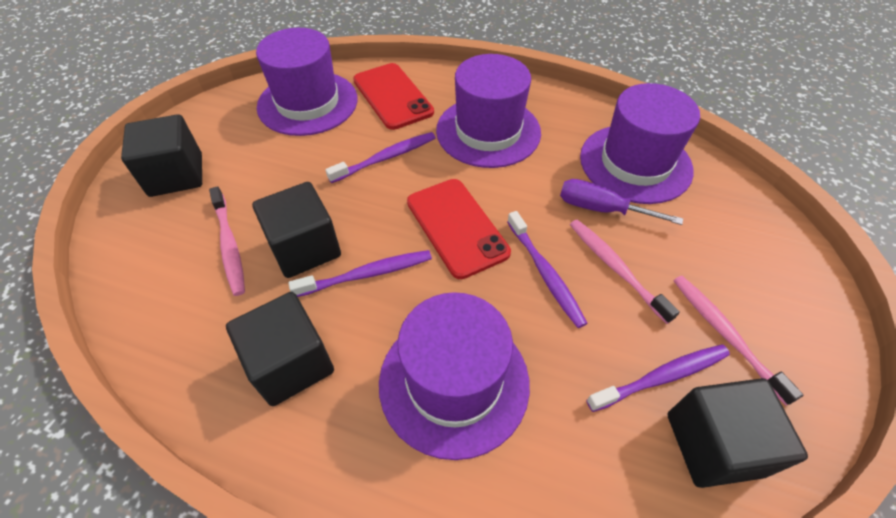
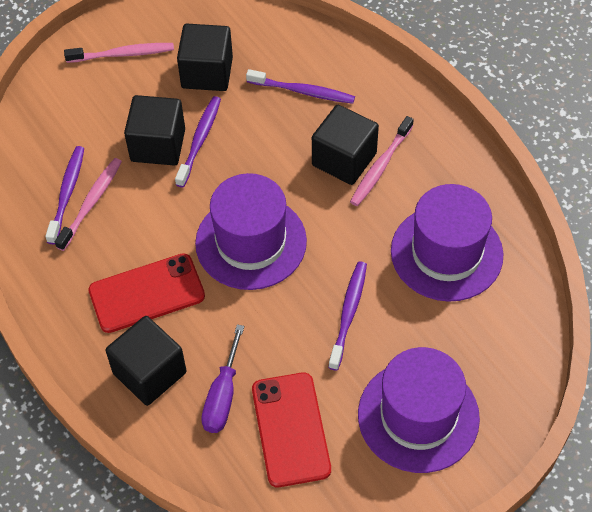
purple hat: 4 -> 3

